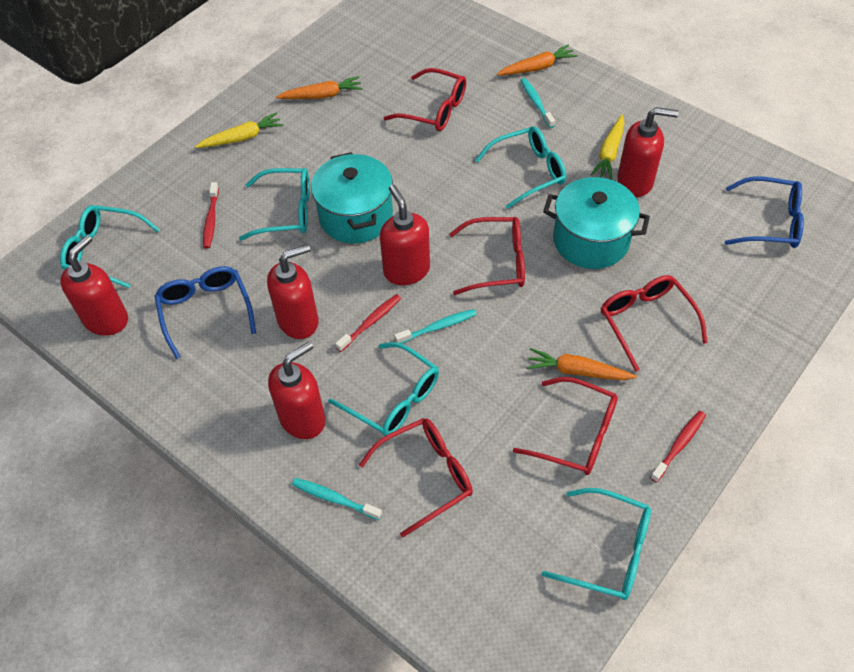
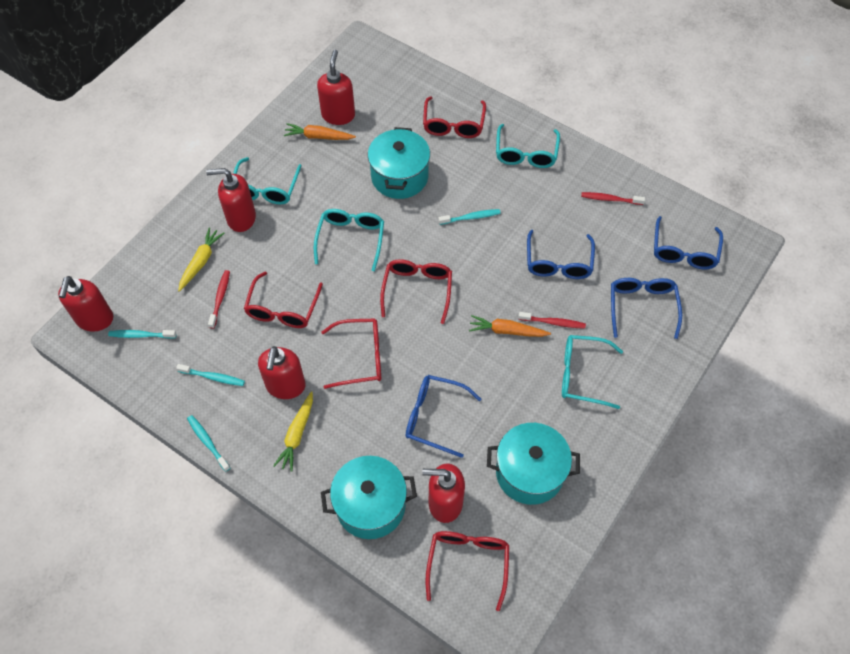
blue glasses: 2 -> 4
orange carrot: 3 -> 2
turquoise glasses: 5 -> 4
turquoise pot: 2 -> 3
turquoise toothbrush: 3 -> 4

